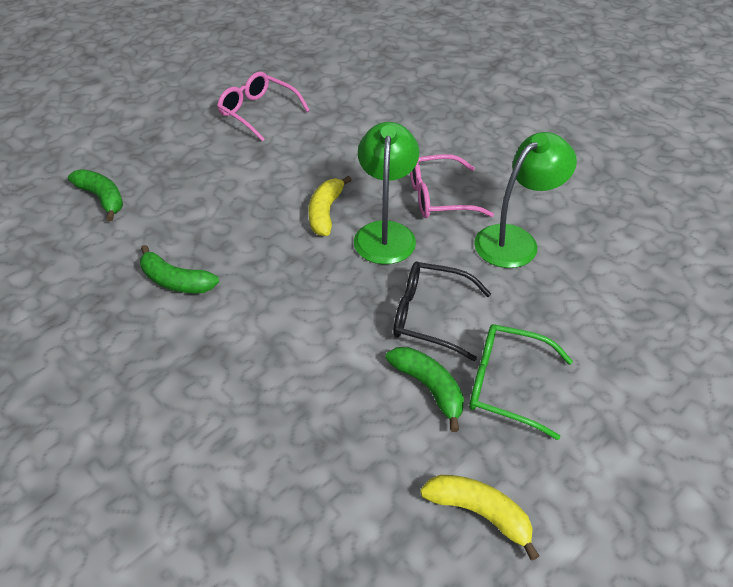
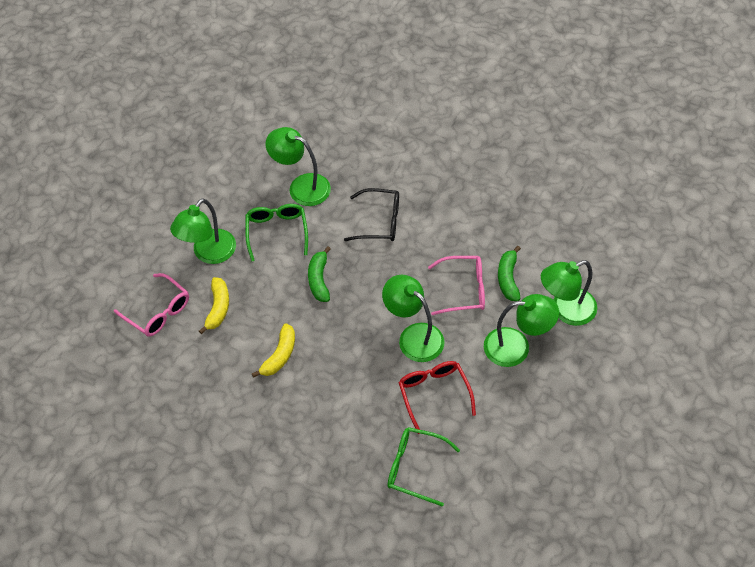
green banana: 3 -> 2
green glasses: 1 -> 2
green lamp: 2 -> 5
red glasses: 0 -> 1

